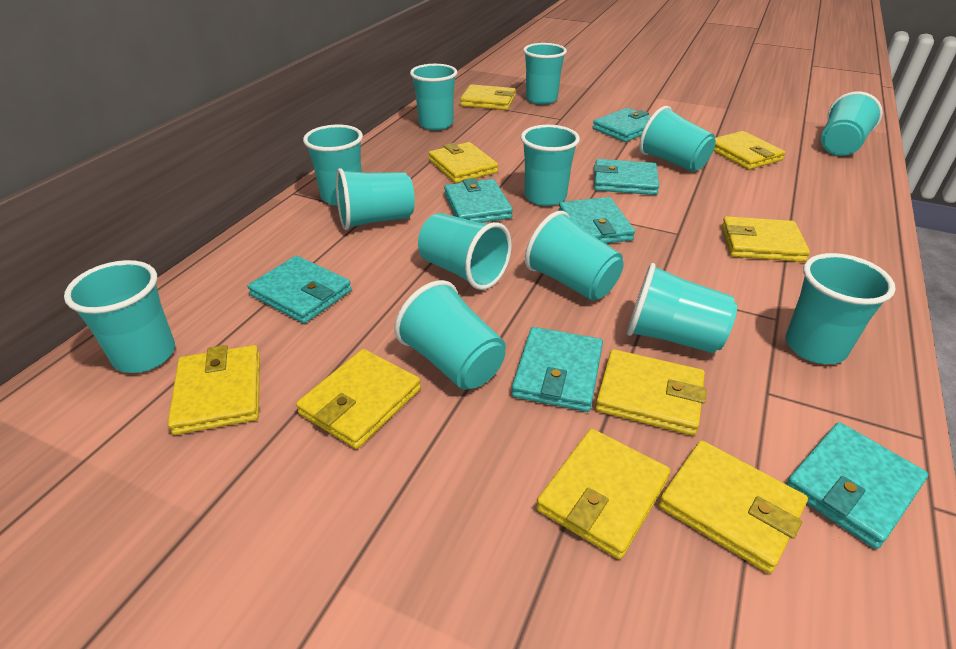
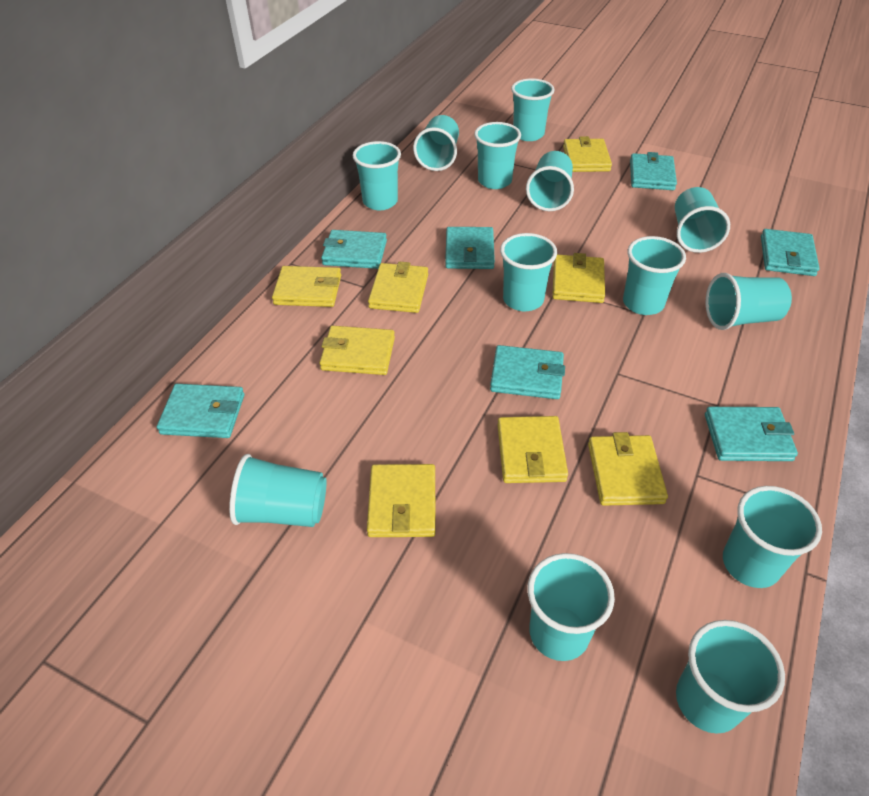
yellow wallet: 9 -> 8

